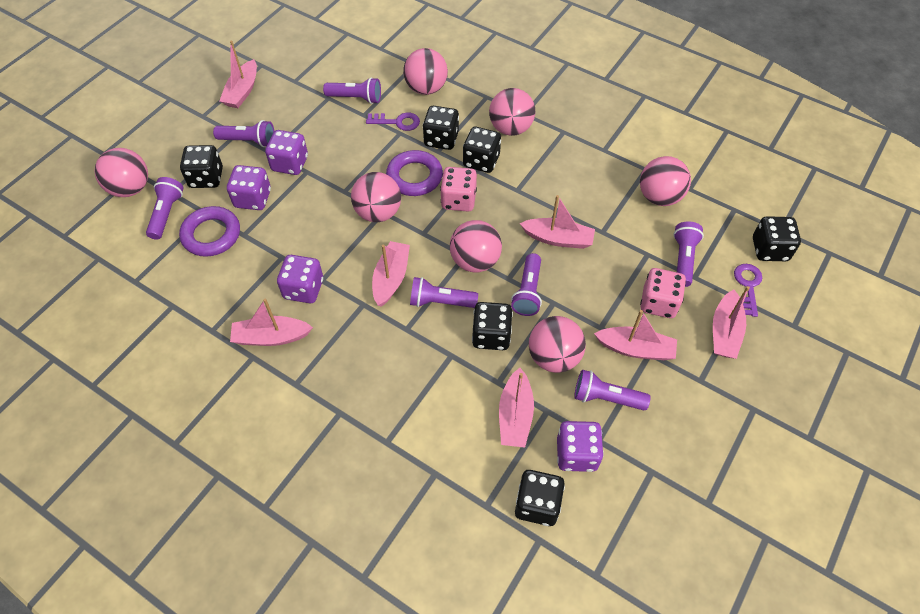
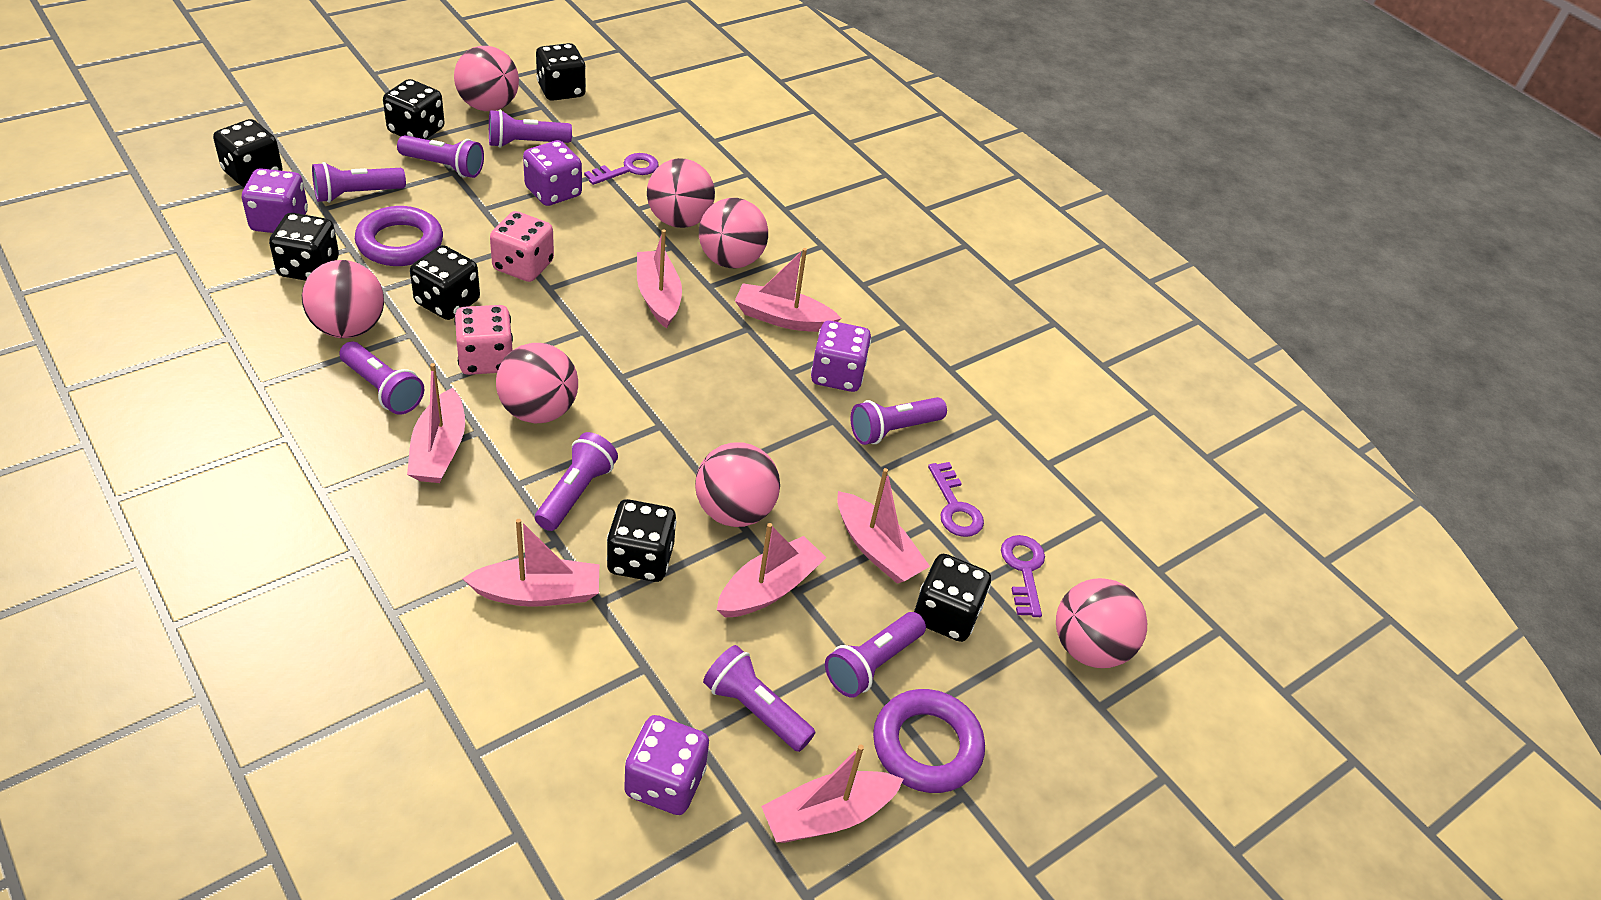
black dice: 6 -> 7
purple flashlight: 7 -> 8
purple key: 2 -> 3

